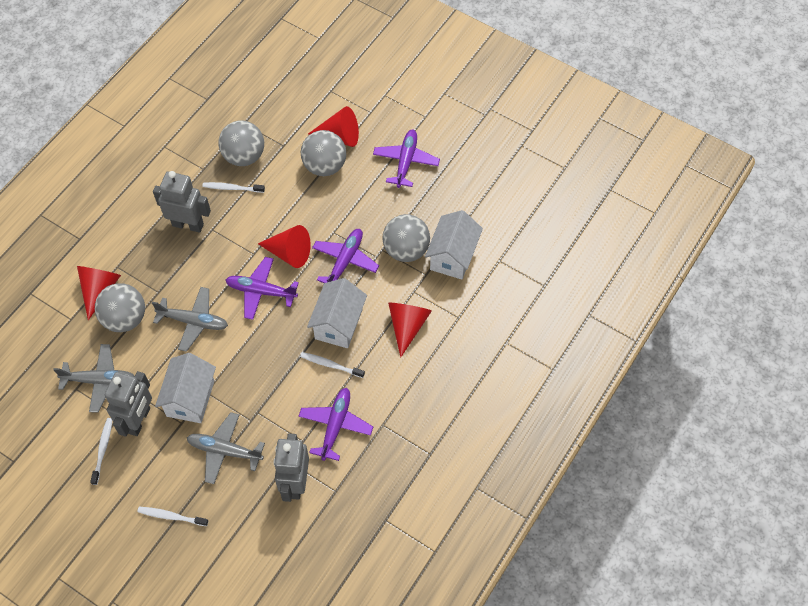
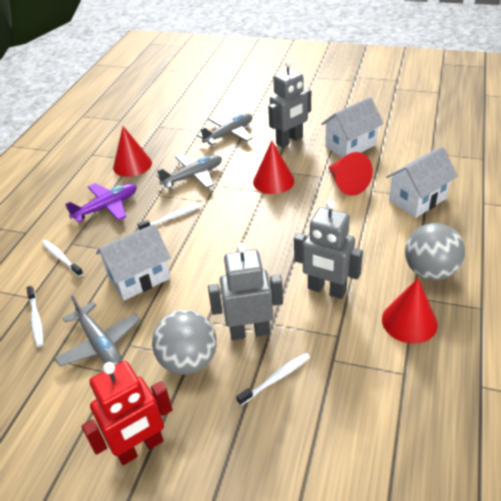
grey ball: 4 -> 2
purple plane: 4 -> 1
red robot: 0 -> 1

